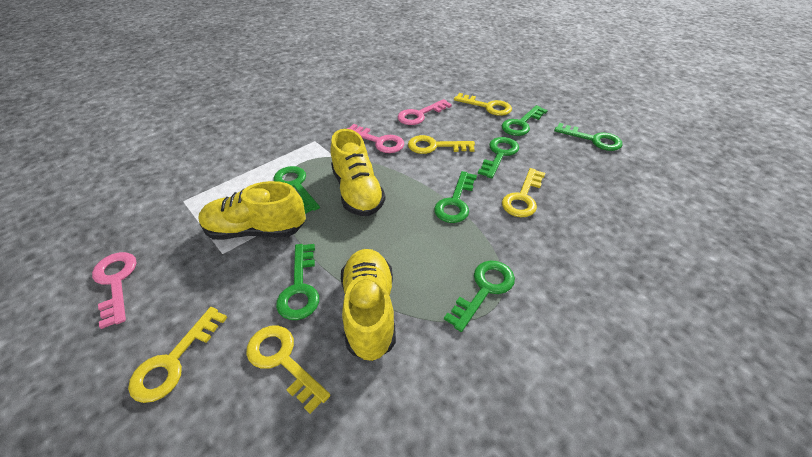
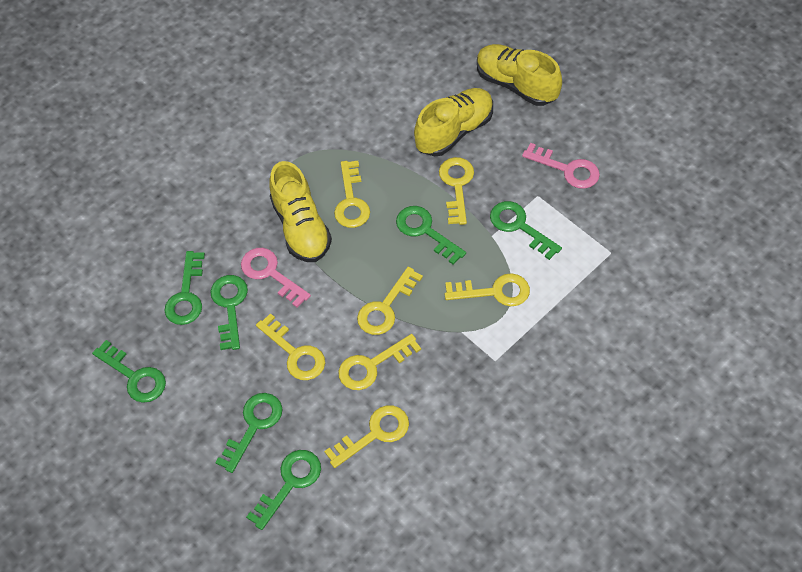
pink key: 3 -> 2
yellow key: 5 -> 7

